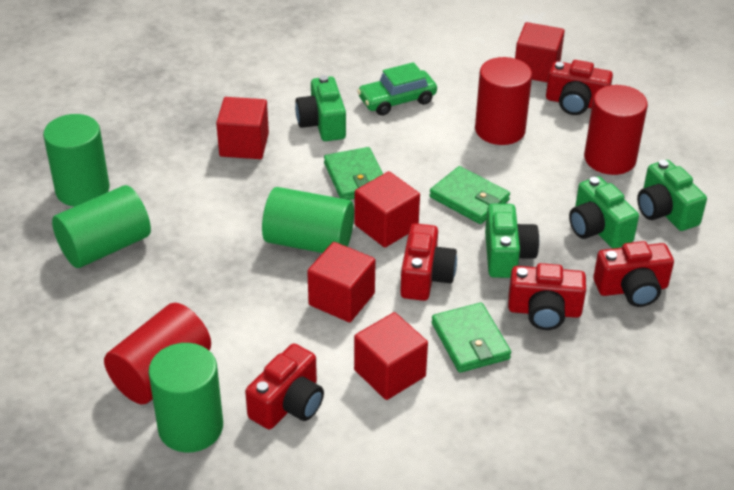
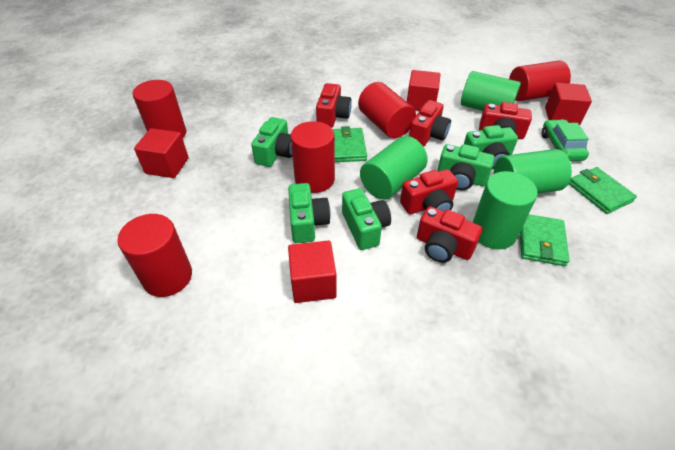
green camera: 4 -> 5
red cube: 5 -> 4
red cylinder: 3 -> 5

